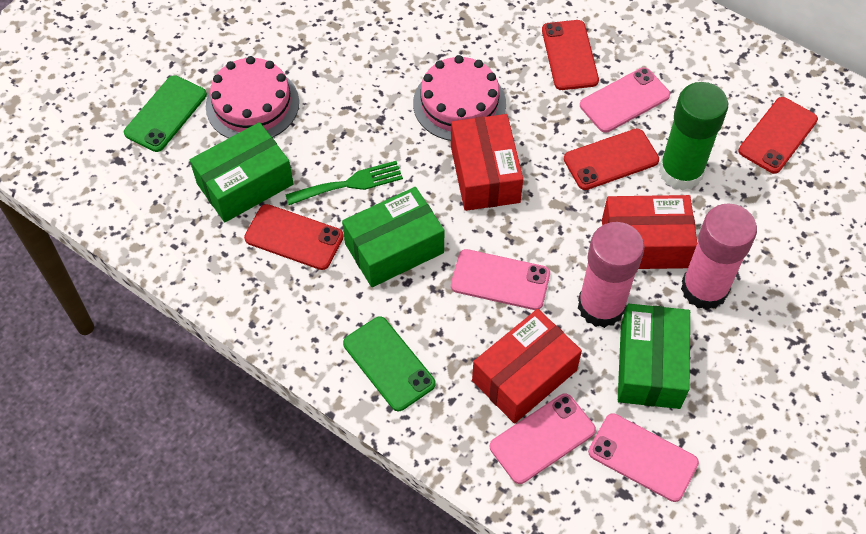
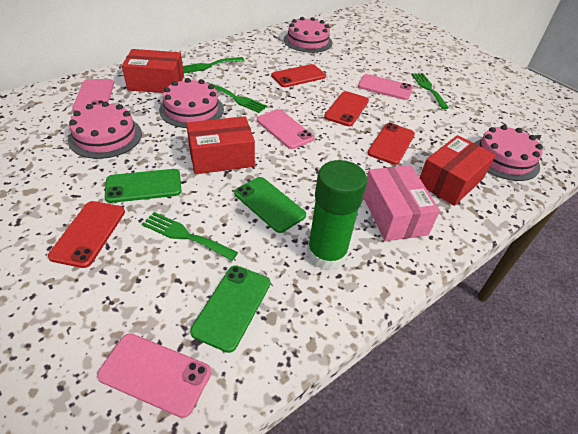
green box: 3 -> 0
green fork: 1 -> 4
green phone: 2 -> 3
pink box: 0 -> 1
pink cake: 2 -> 4
pink glue stick: 2 -> 0

